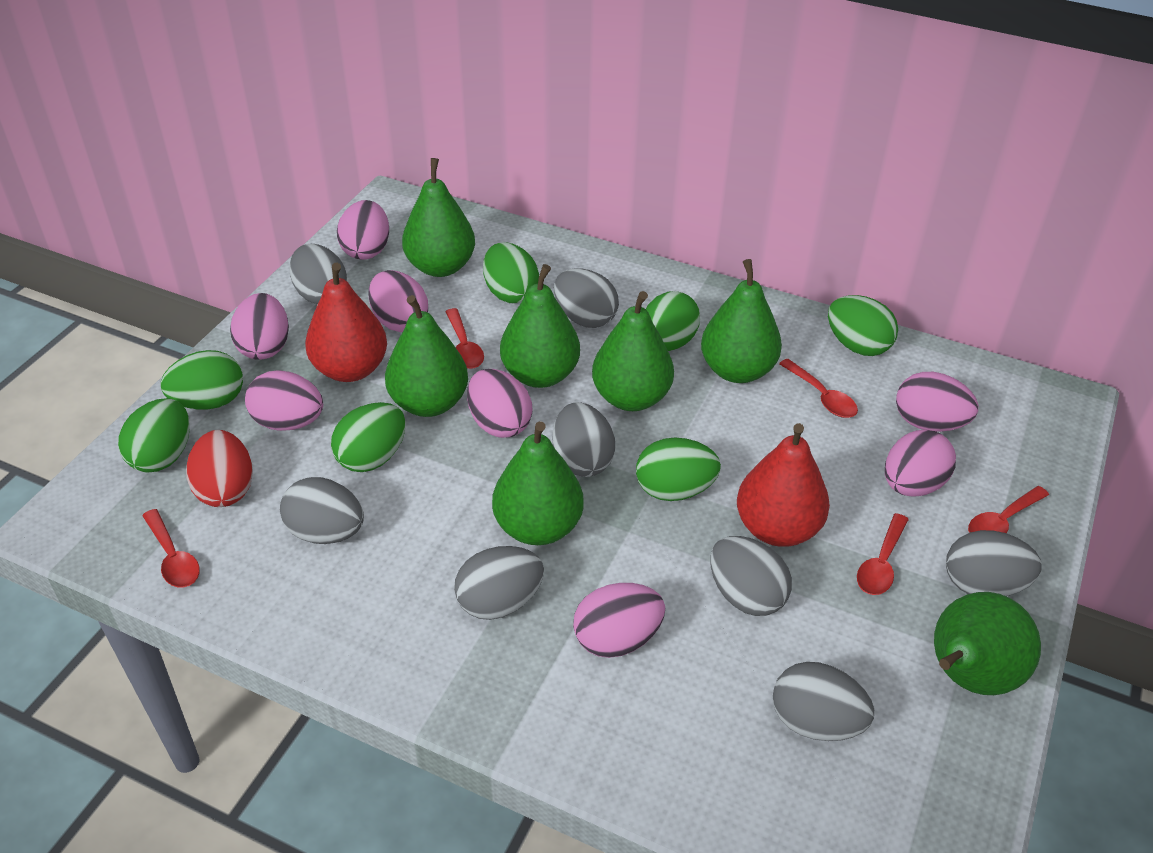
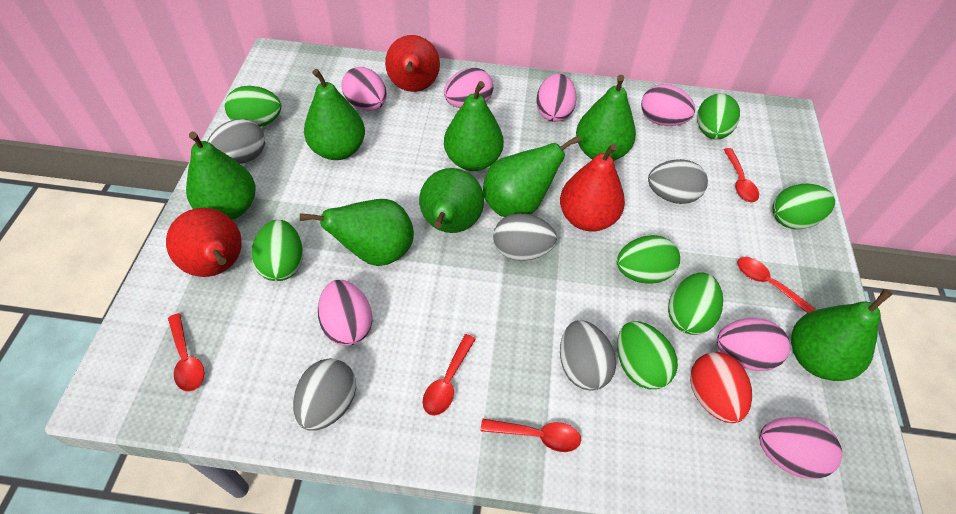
green pear: 7 -> 8
grey egg: 8 -> 5
pink egg: 8 -> 7
red pear: 2 -> 3

